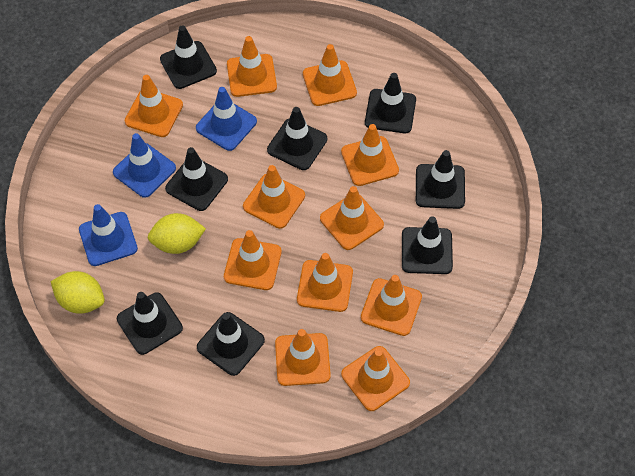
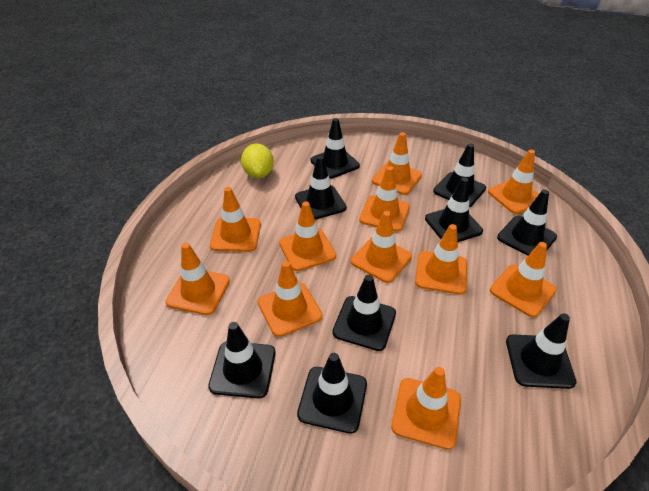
black traffic cone: 8 -> 9
blue traffic cone: 3 -> 0
yellow lemon: 2 -> 1

